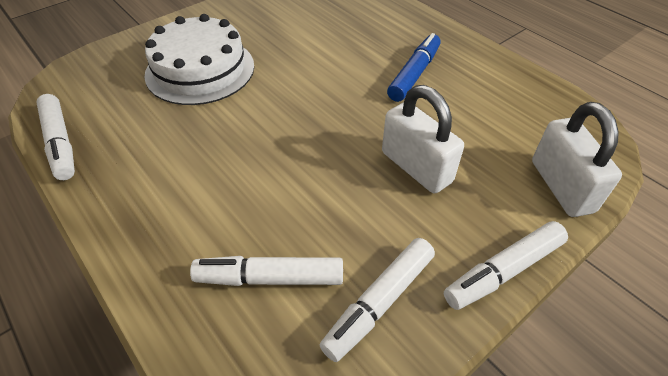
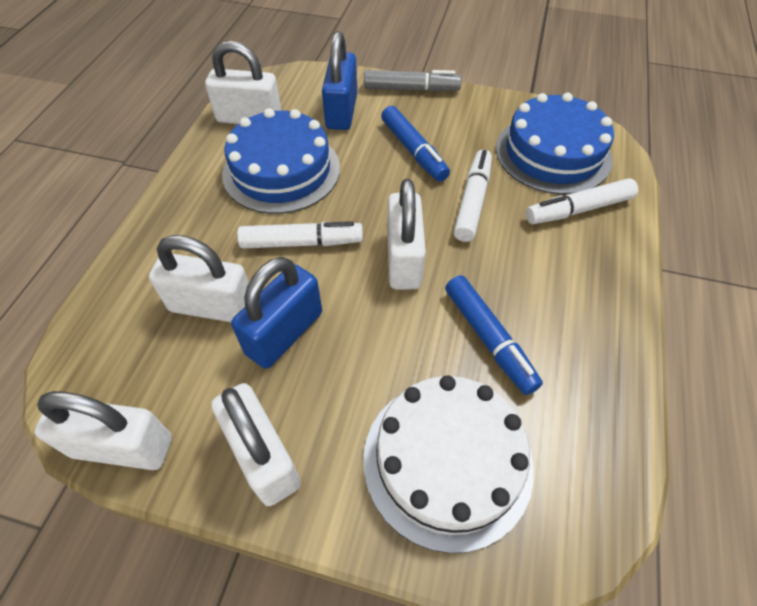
blue cake: 0 -> 2
blue marker: 1 -> 2
blue padlock: 0 -> 2
grey marker: 0 -> 1
white marker: 4 -> 3
white padlock: 2 -> 5

